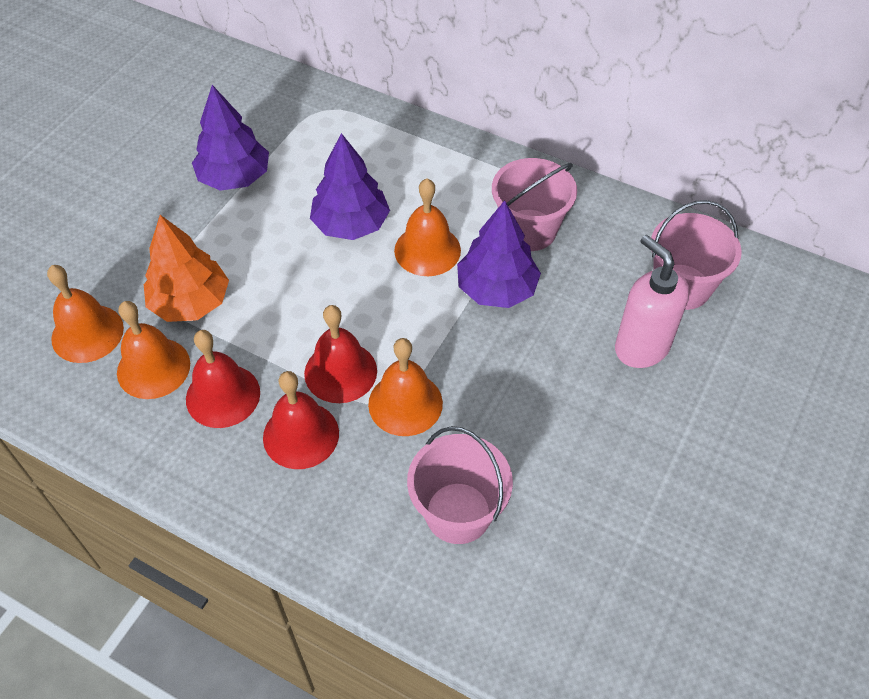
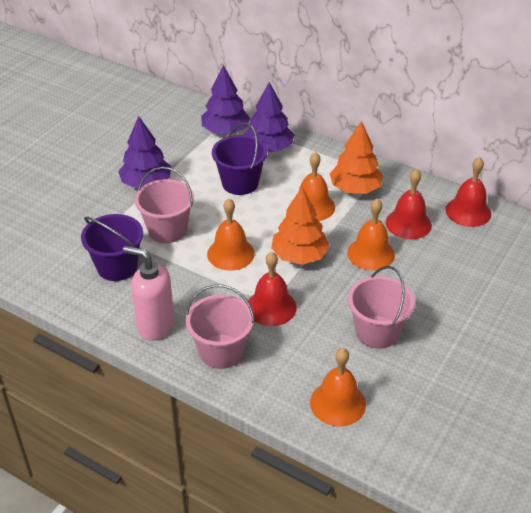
orange tree: 1 -> 2
purple bucket: 0 -> 2

